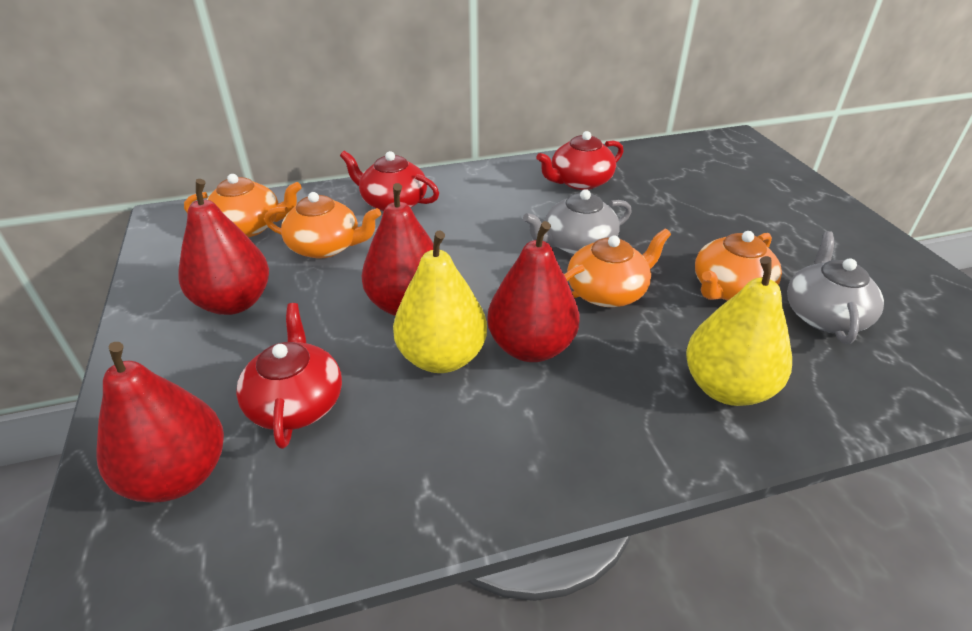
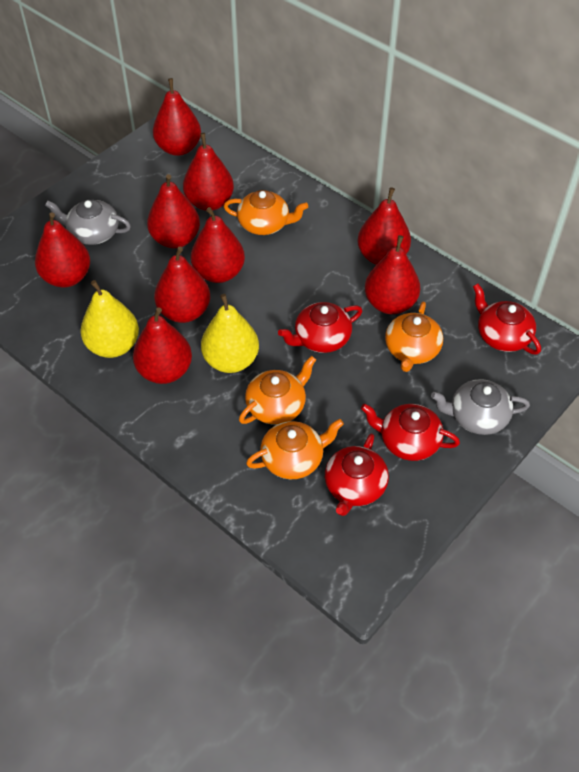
red pear: 4 -> 9
red teapot: 3 -> 4

